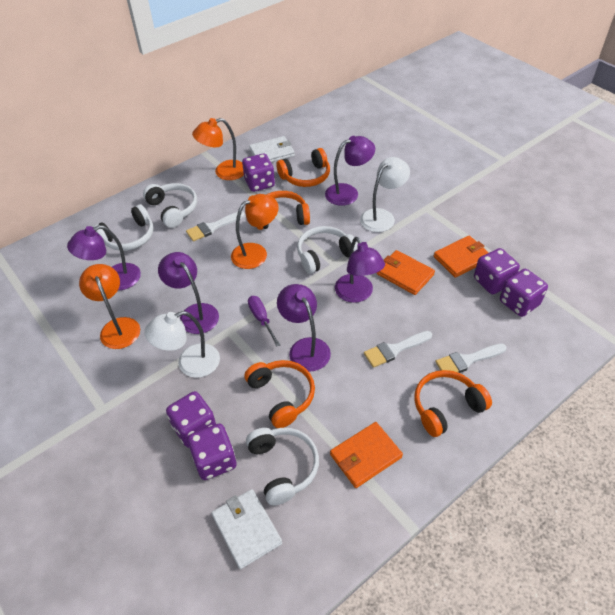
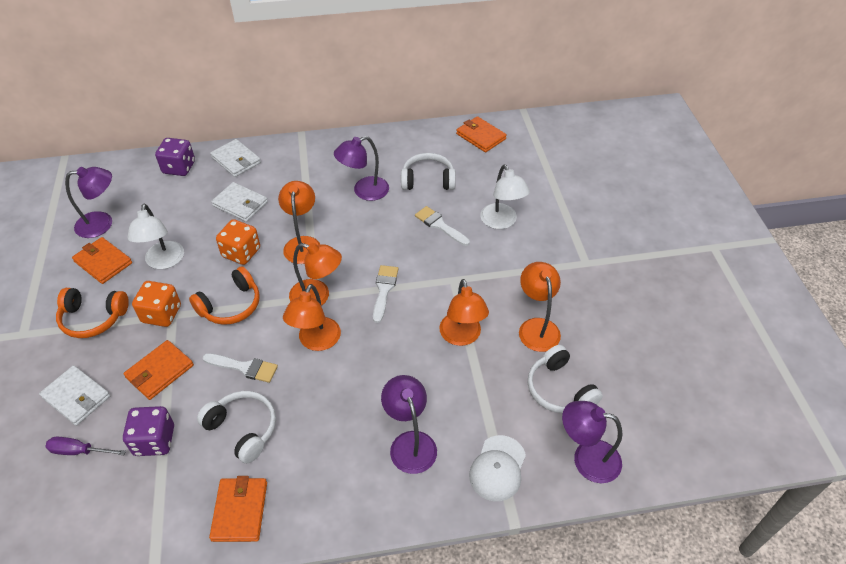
orange dice: 0 -> 2
orange headphones: 4 -> 2
orange lamp: 3 -> 5
orange wallet: 3 -> 4
purple dice: 5 -> 2
purple lamp: 5 -> 4
white cap: 0 -> 1
white headphones: 4 -> 3
white wallet: 2 -> 3

